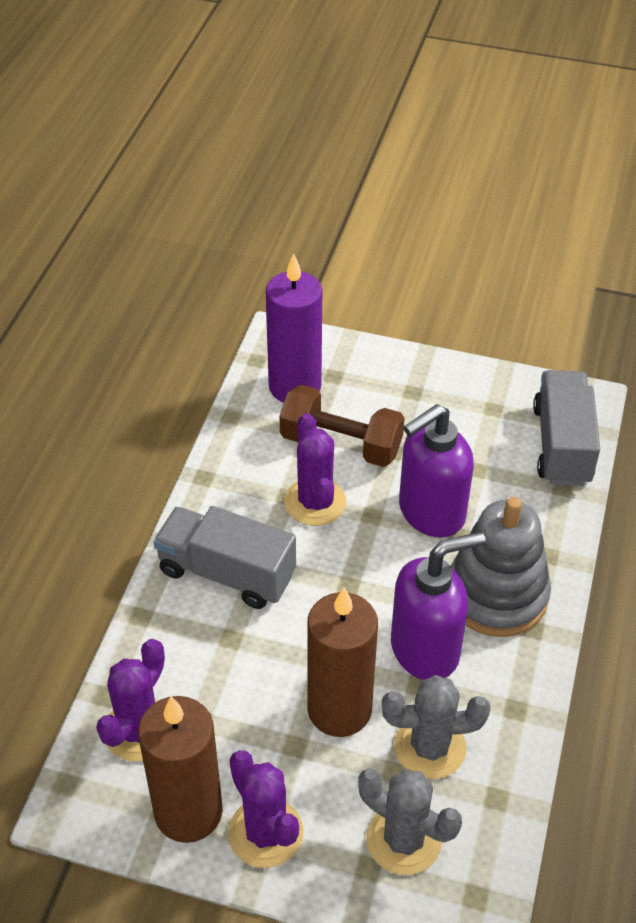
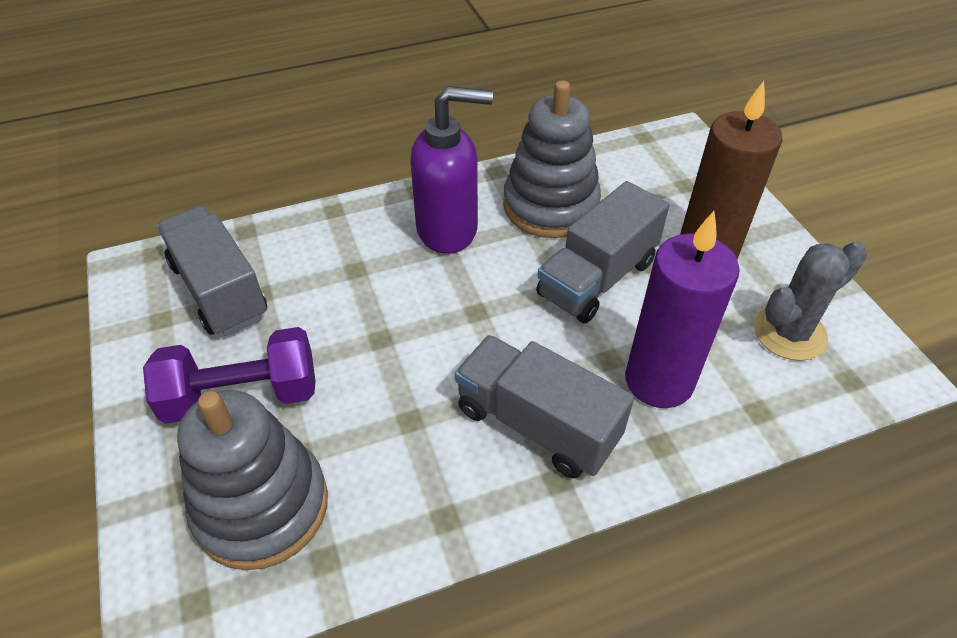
brown candle: 2 -> 1
brown dumbbell: 1 -> 0
grey cactus: 2 -> 1
grey stacking toy: 1 -> 2
grey truck: 2 -> 3
purple cactus: 3 -> 0
purple dumbbell: 0 -> 1
purple soap dispenser: 2 -> 1

